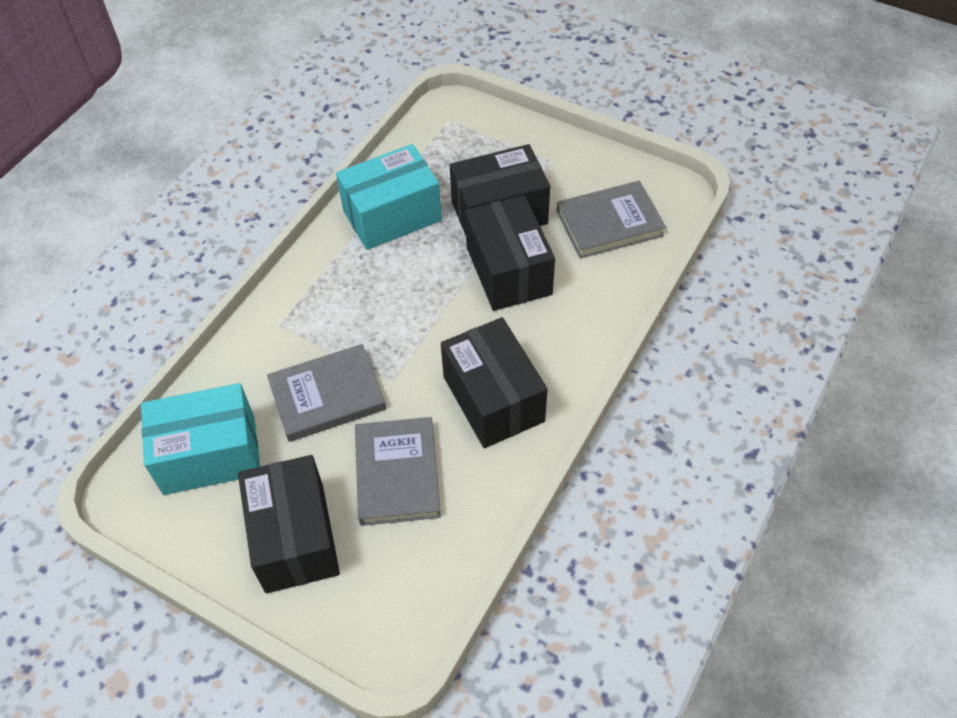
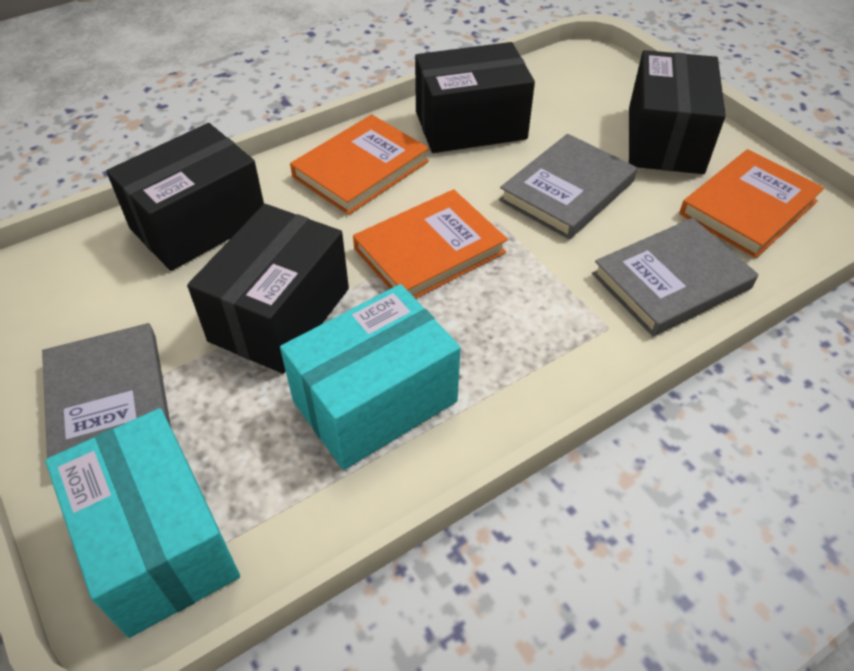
orange book: 0 -> 3

